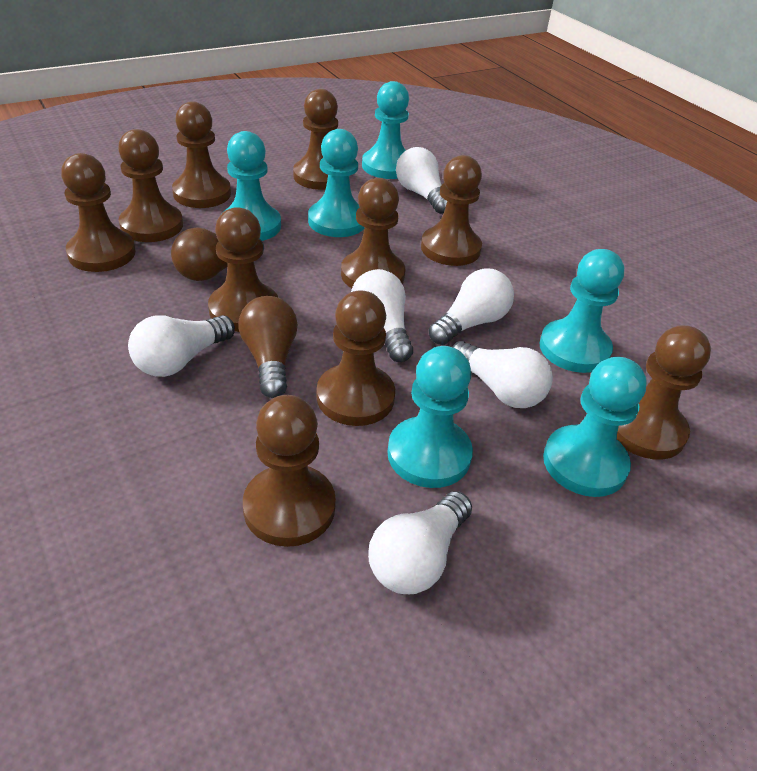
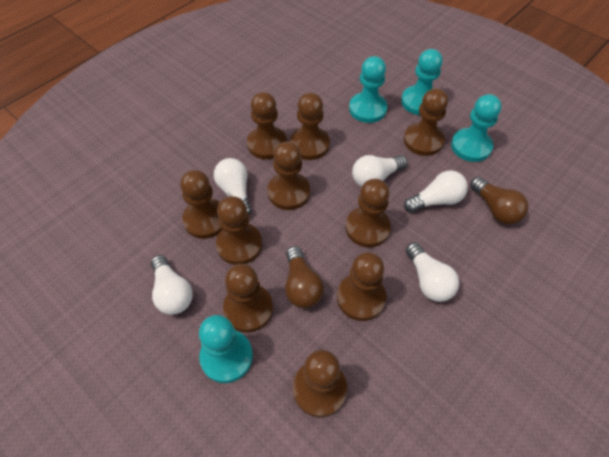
turquoise pawn: 6 -> 4
white light bulb: 6 -> 5

